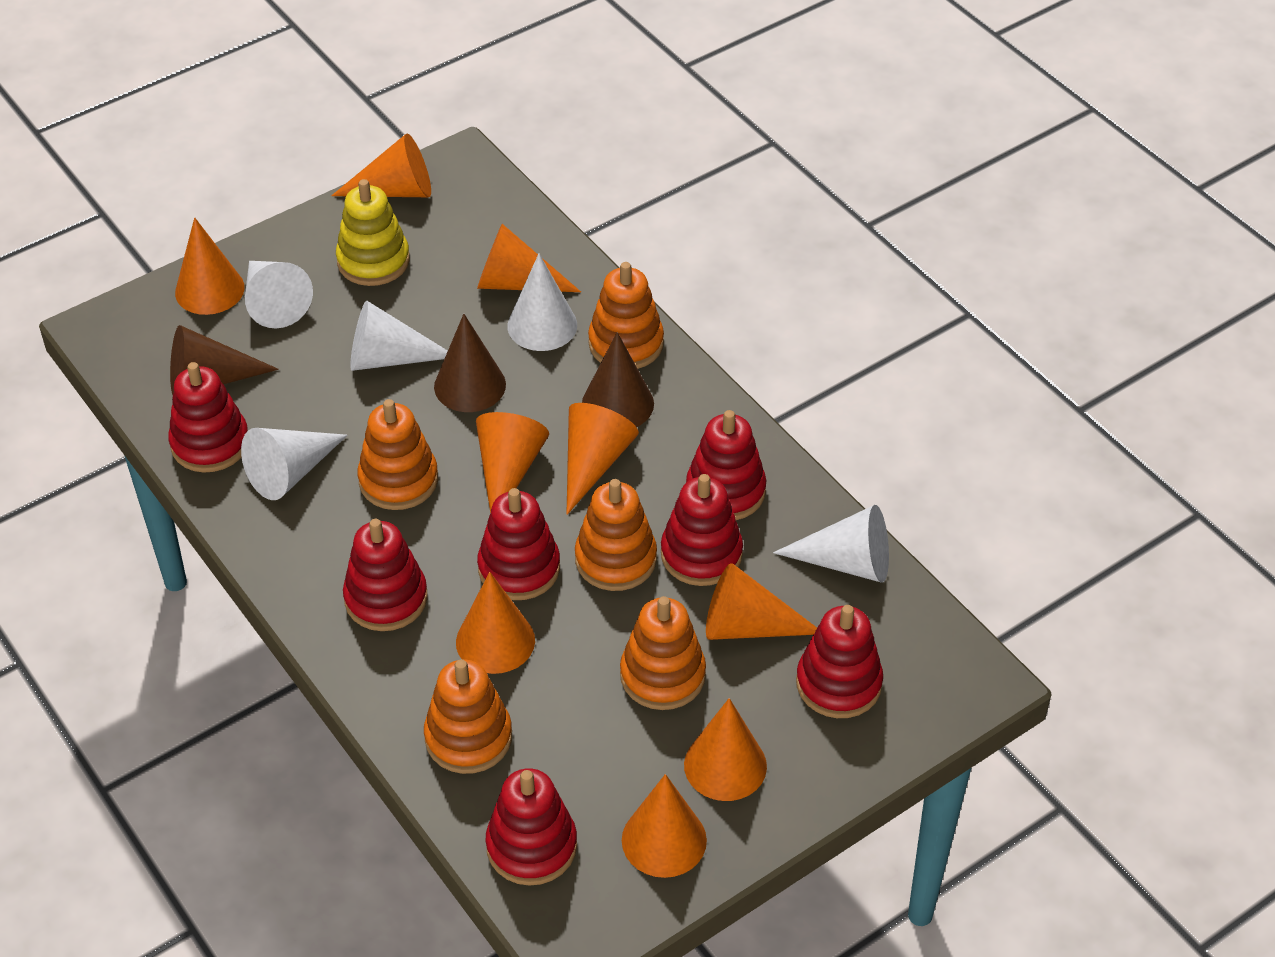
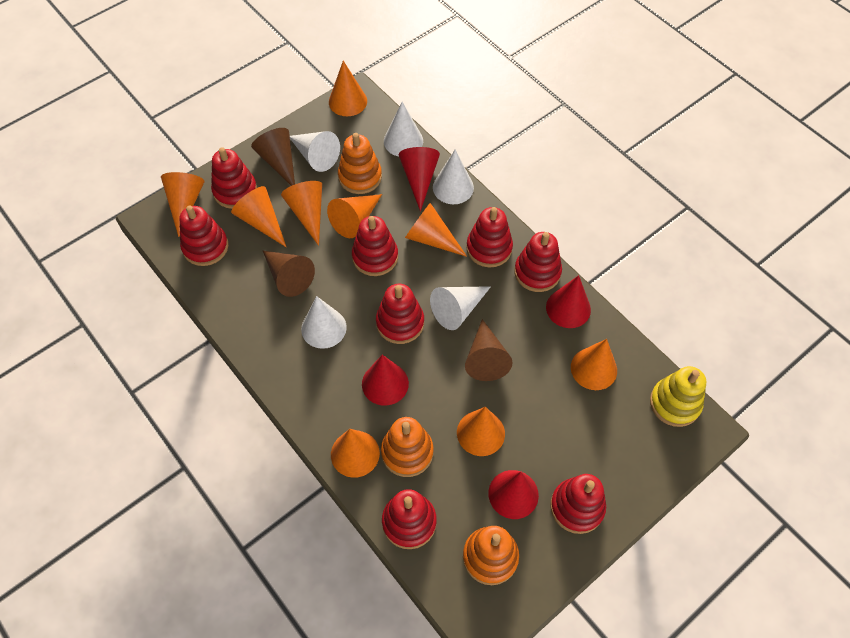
orange stacking toy: 5 -> 3
red cone: 0 -> 4
red stacking toy: 7 -> 8

